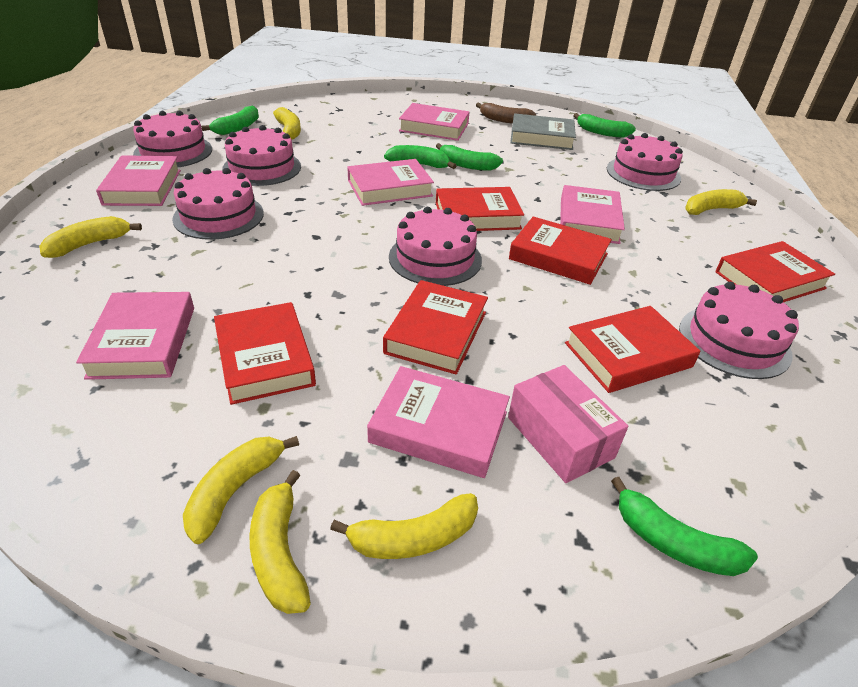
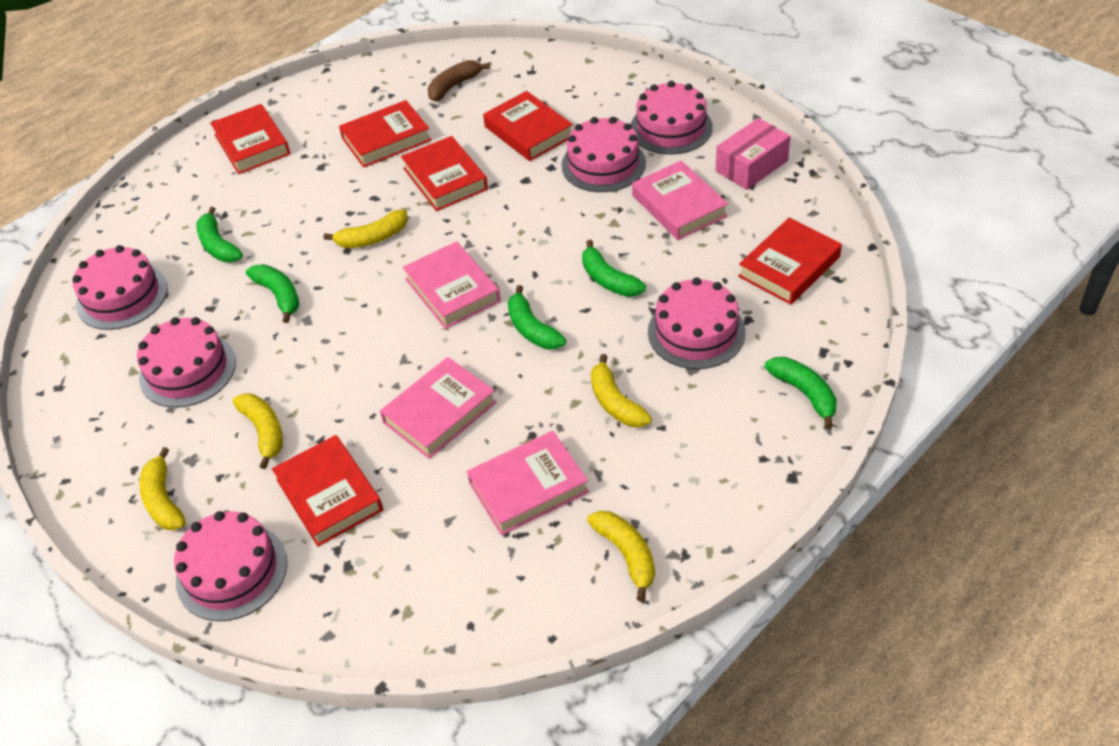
grey book: 1 -> 0
pink book: 6 -> 4
yellow banana: 6 -> 5

